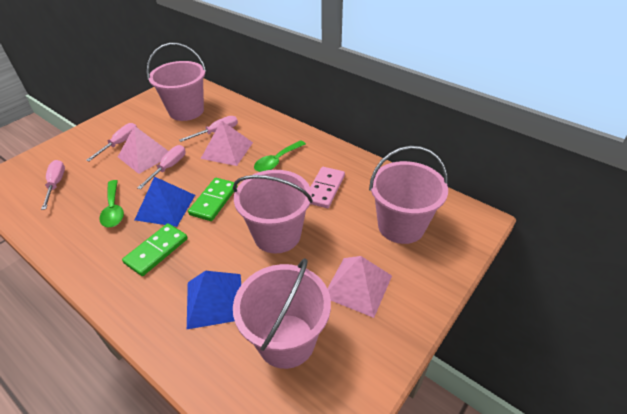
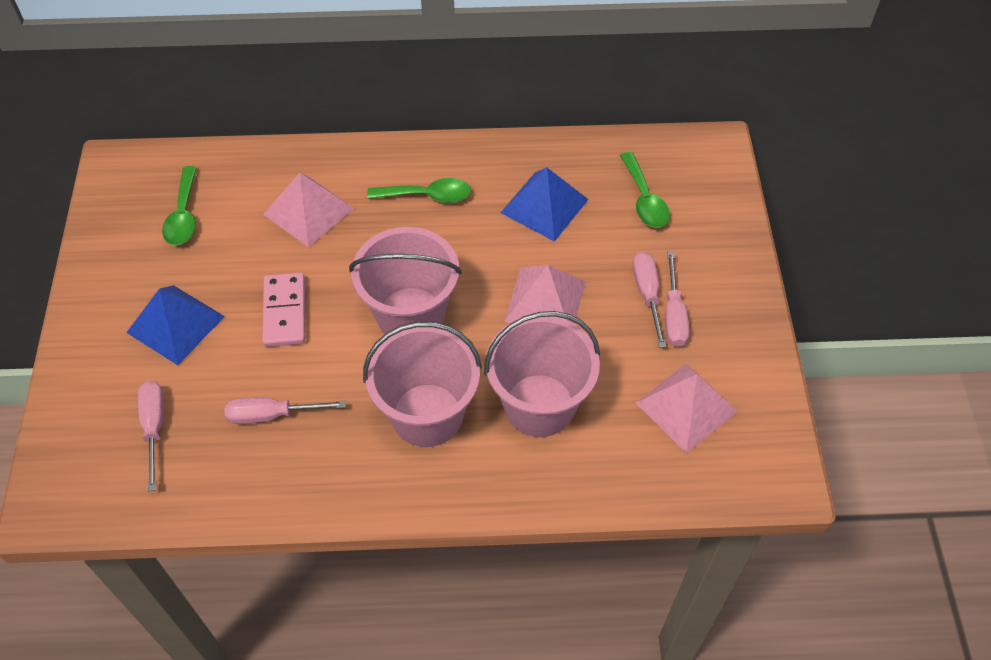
green domino: 2 -> 0
green spoon: 2 -> 3
pink bucket: 4 -> 3

